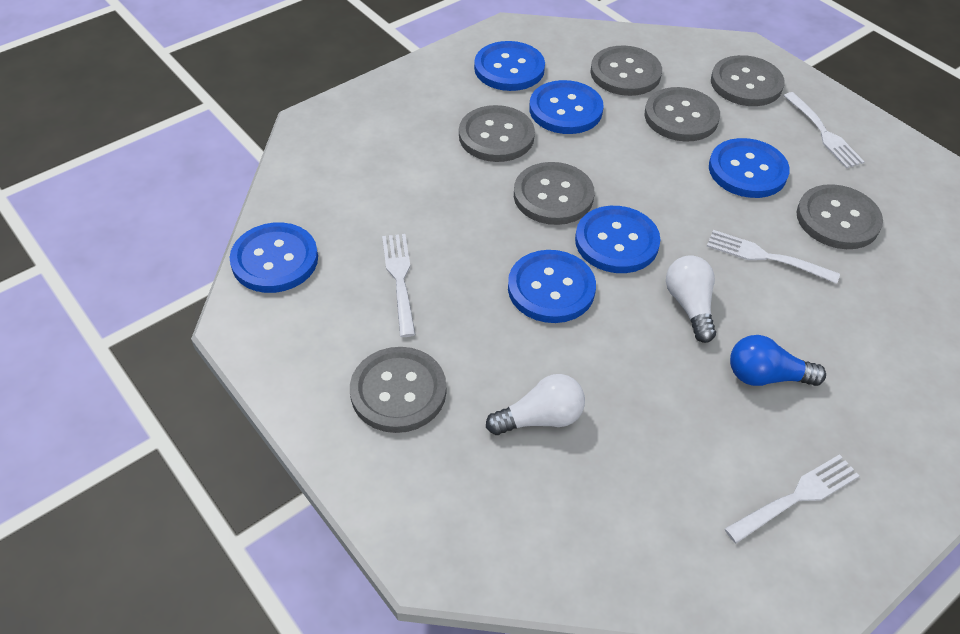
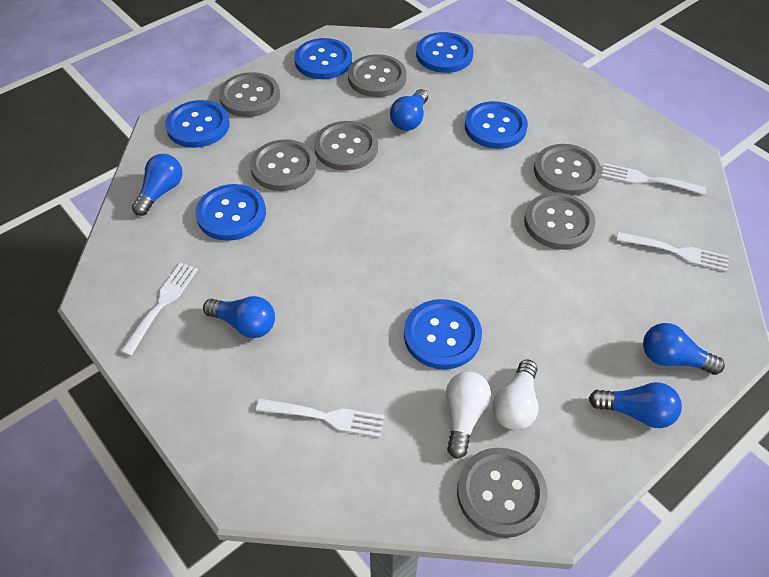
blue light bulb: 1 -> 5

